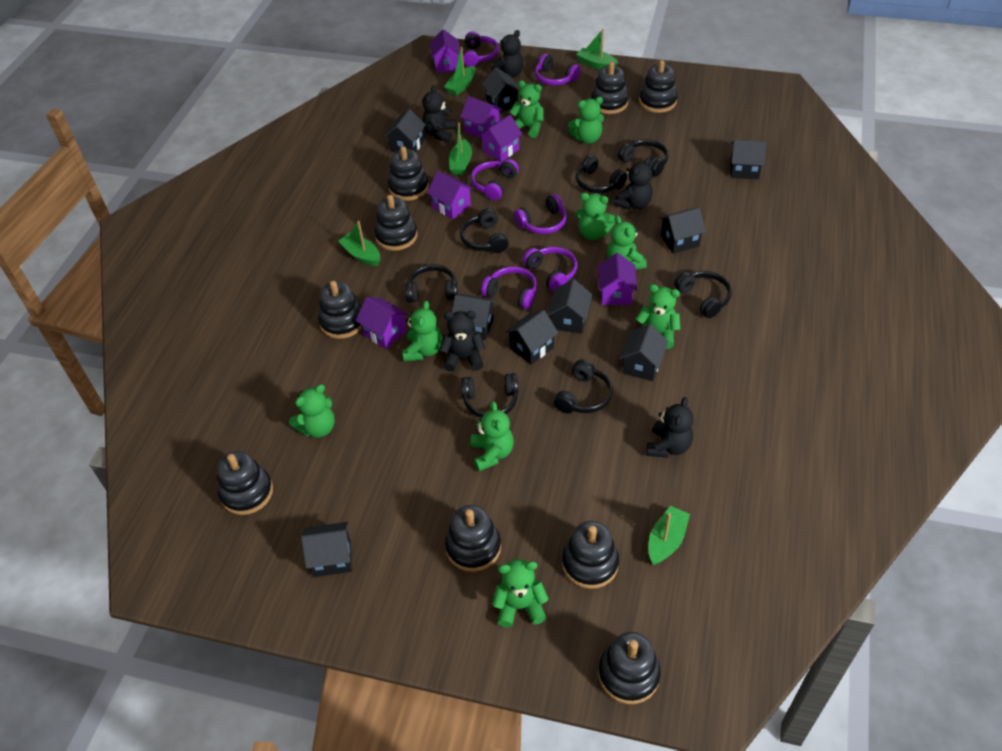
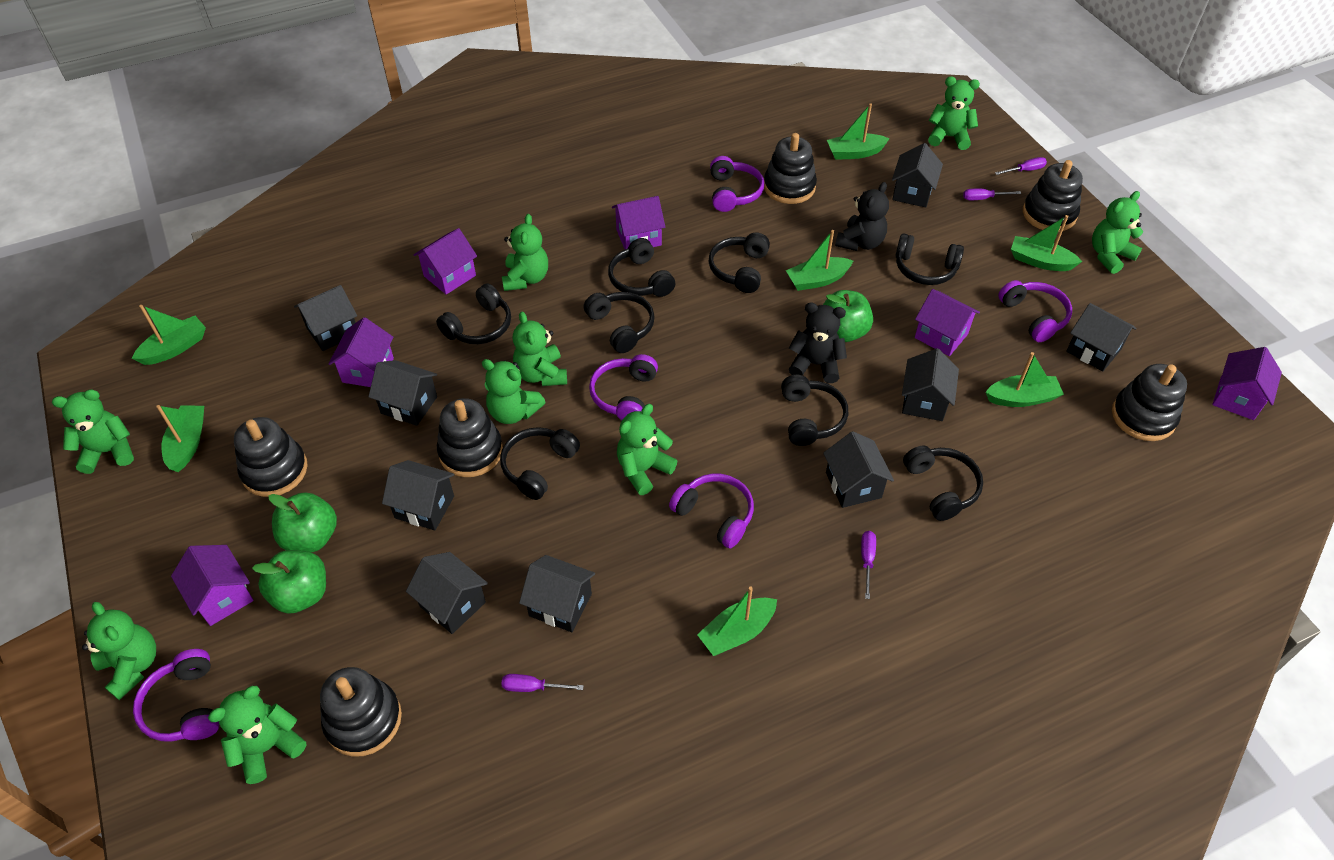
black headphones: 7 -> 8
black stacking toy: 9 -> 6
black teddy bear: 5 -> 2
green apple: 0 -> 3
green boat: 5 -> 7
purple headphones: 6 -> 5
purple screwdriver: 0 -> 4

